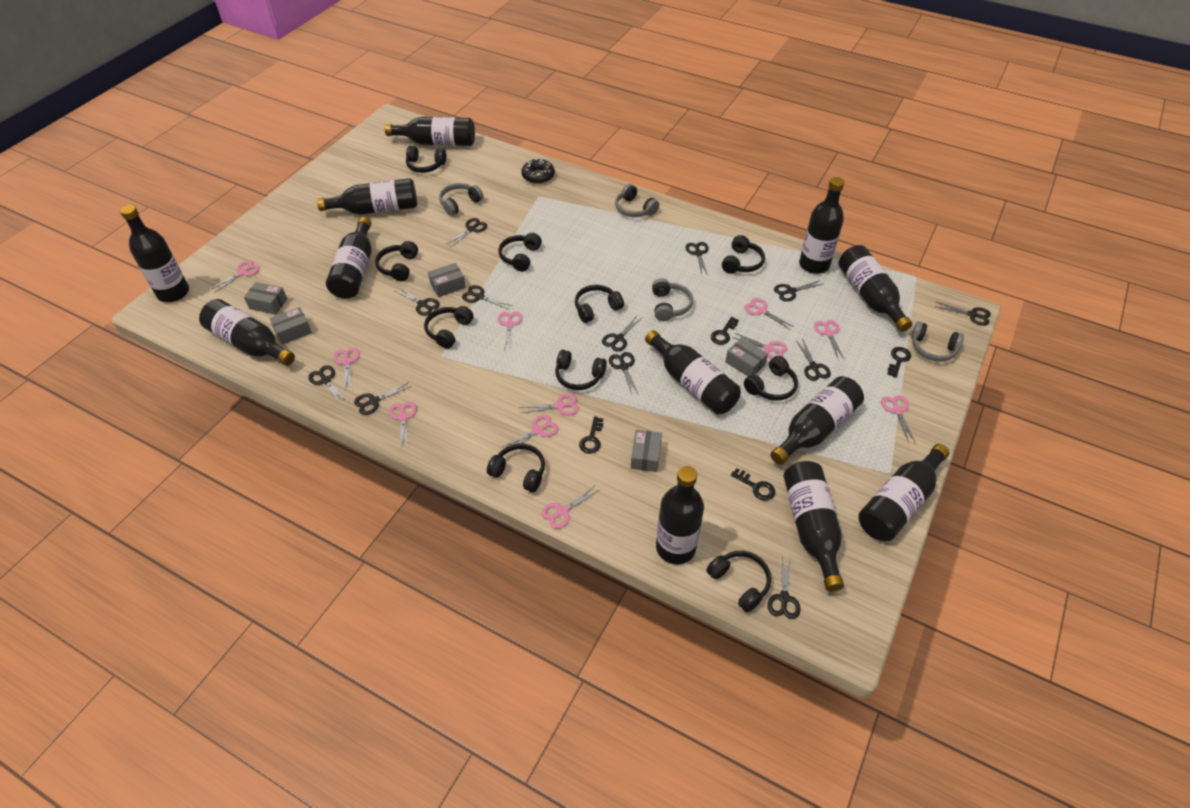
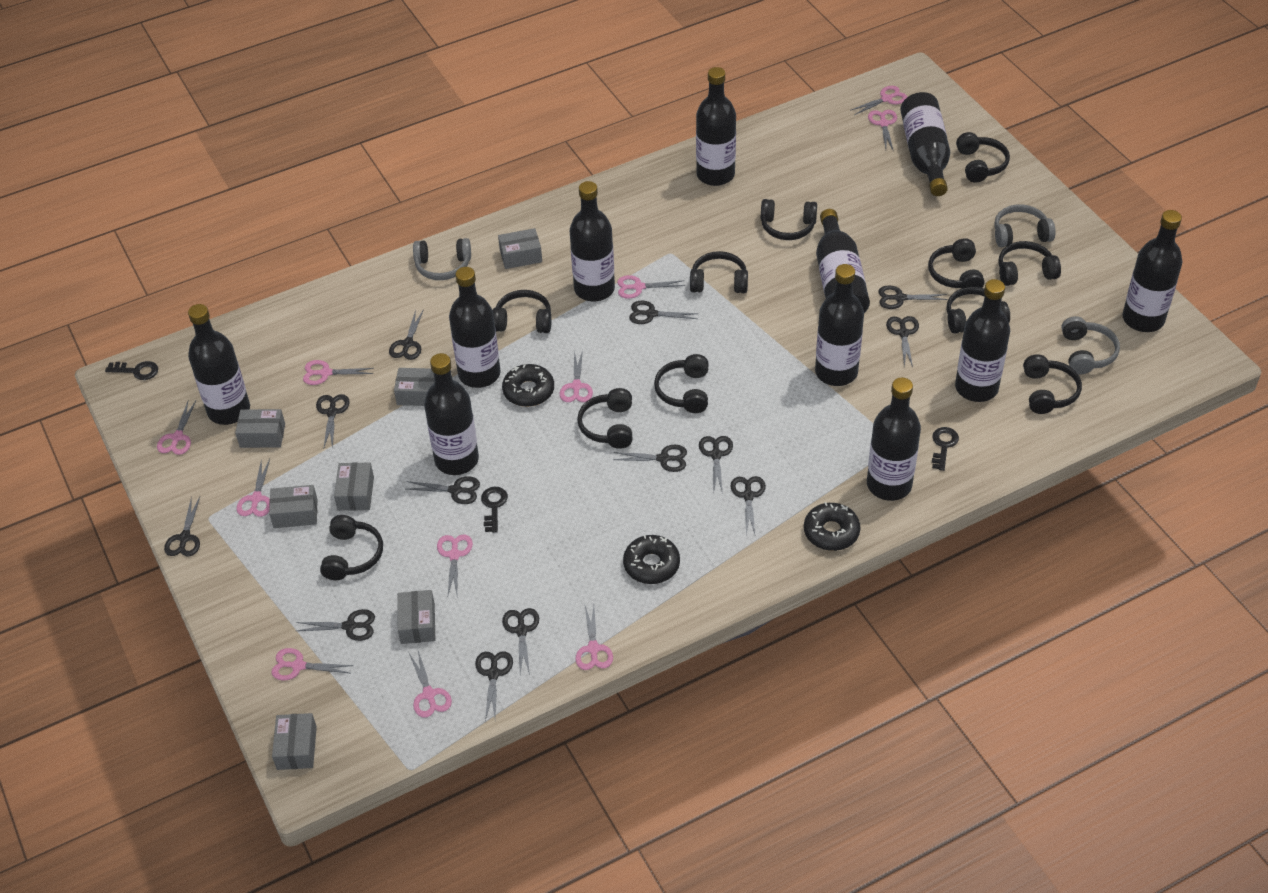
black bottle: 12 -> 11
black donut: 1 -> 3
black headphones: 10 -> 11
black key: 4 -> 3
black scissors: 12 -> 13
grey box: 5 -> 7
grey headphones: 4 -> 3

